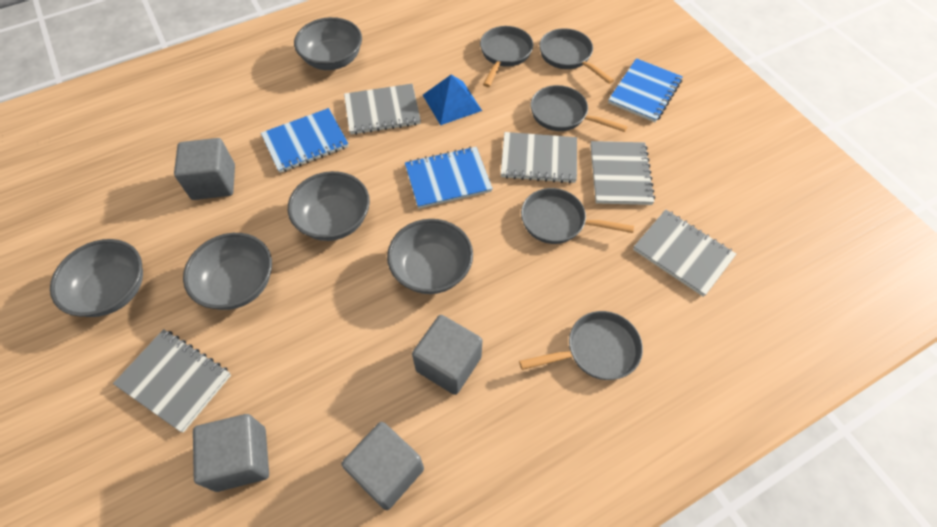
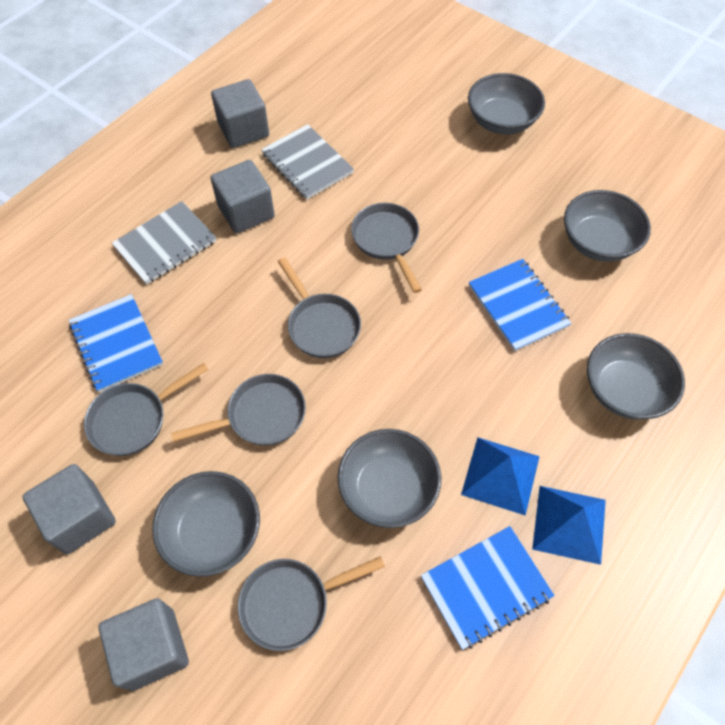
blue pyramid: 1 -> 2
grey notebook: 5 -> 2

